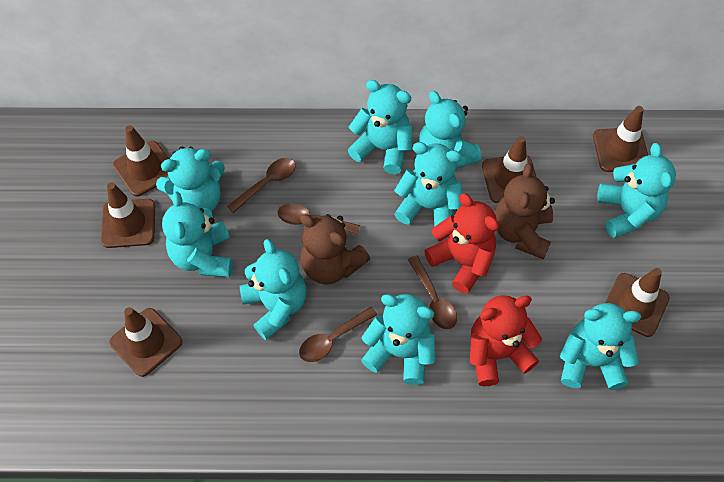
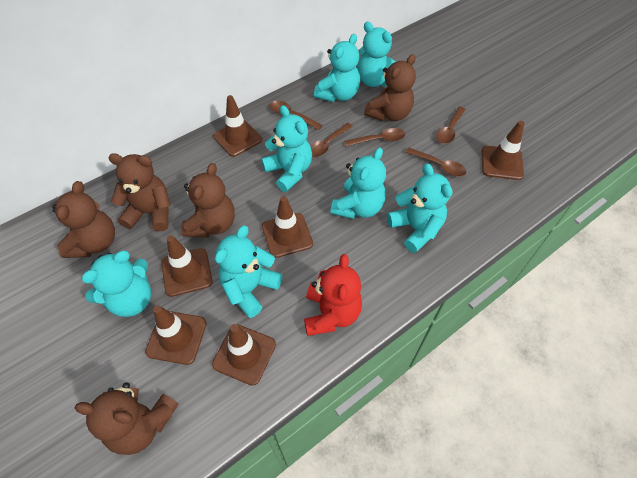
brown spoon: 4 -> 5
brown teddy bear: 2 -> 5
red teddy bear: 2 -> 1
turquoise teddy bear: 9 -> 7

